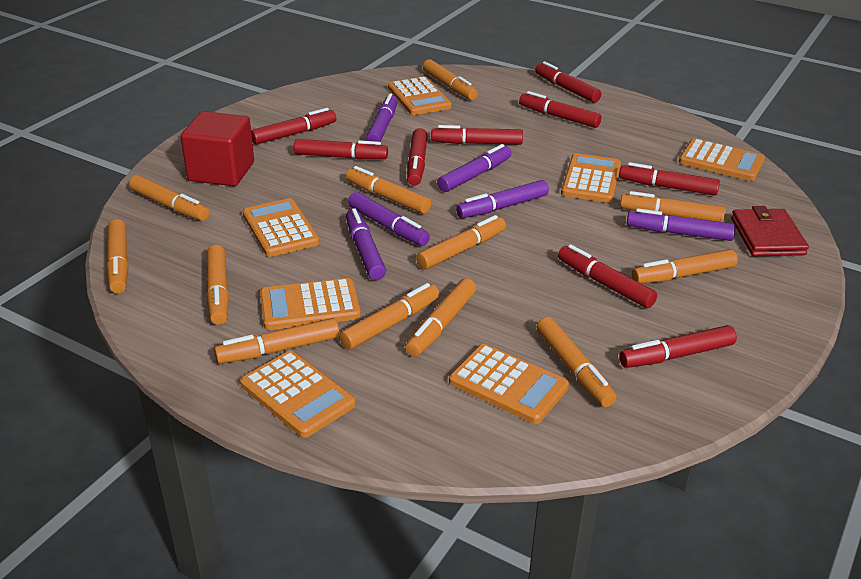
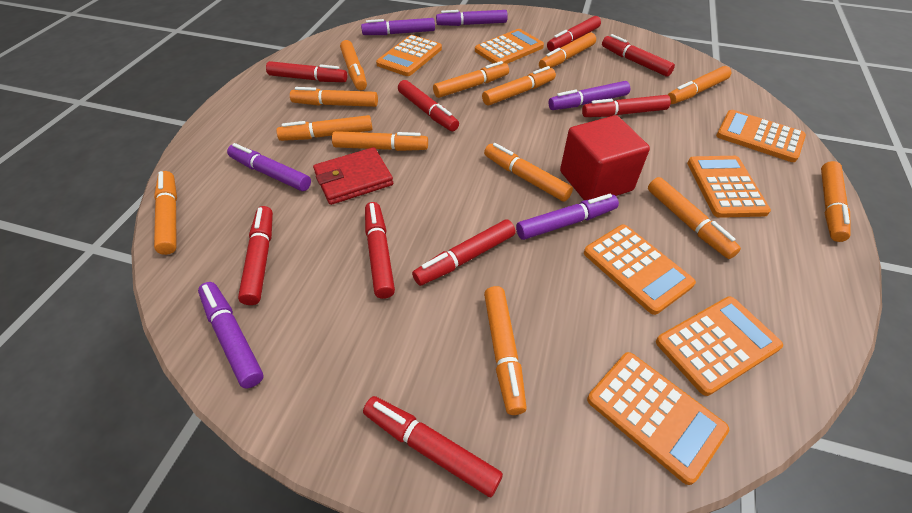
orange marker: 12 -> 13

